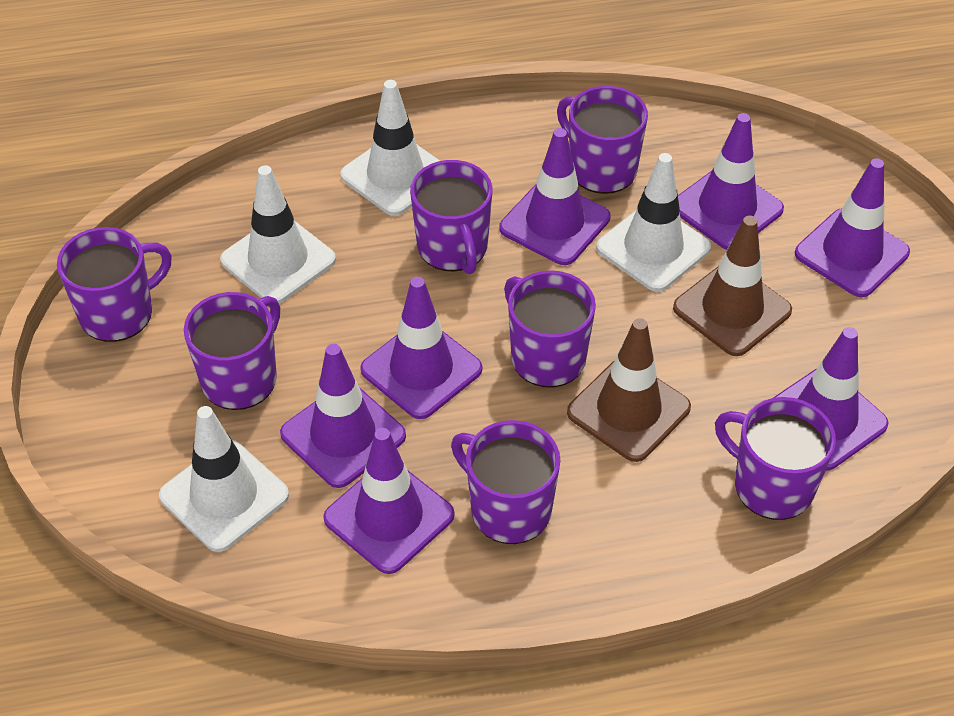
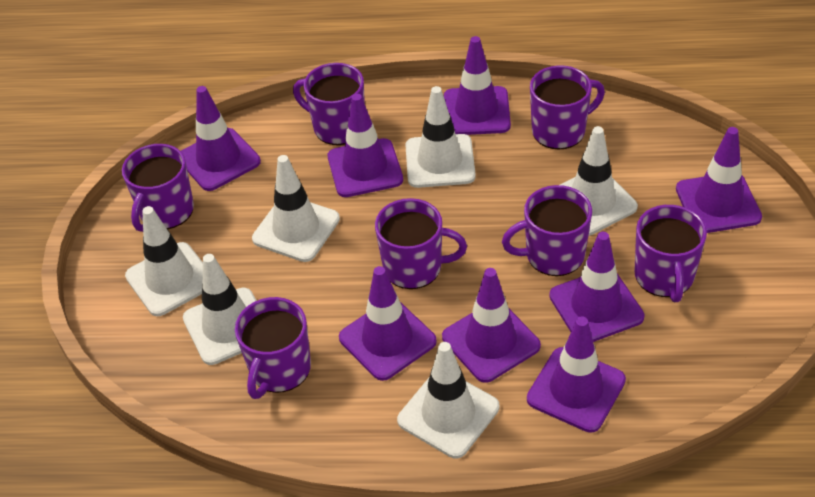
brown traffic cone: 2 -> 0
purple traffic cone: 7 -> 8
white traffic cone: 4 -> 6

